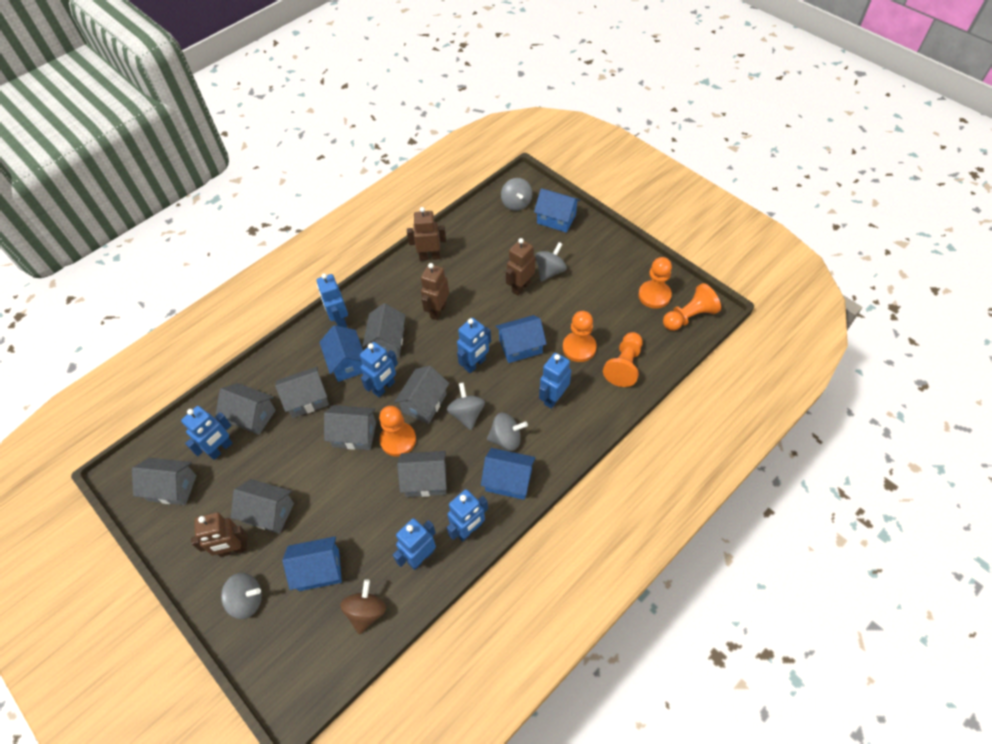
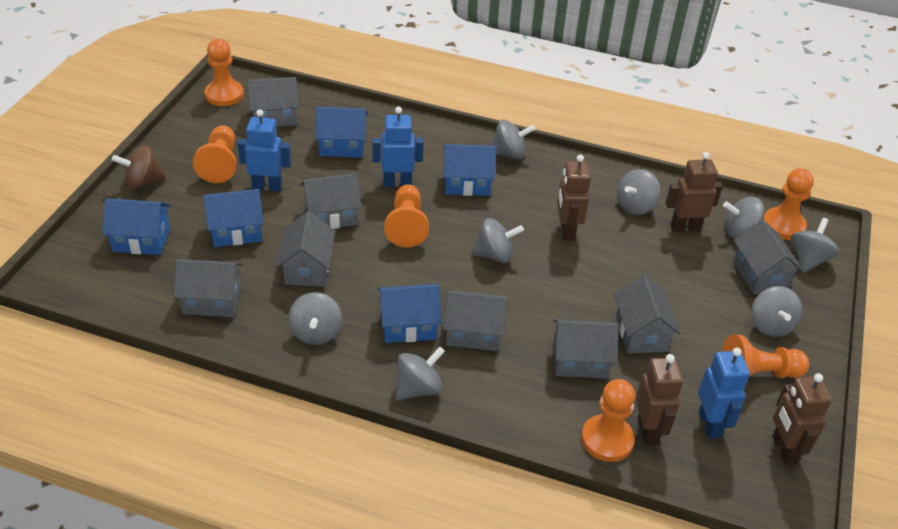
blue robot: 7 -> 3
grey spinning top: 5 -> 8
orange pawn: 5 -> 6

